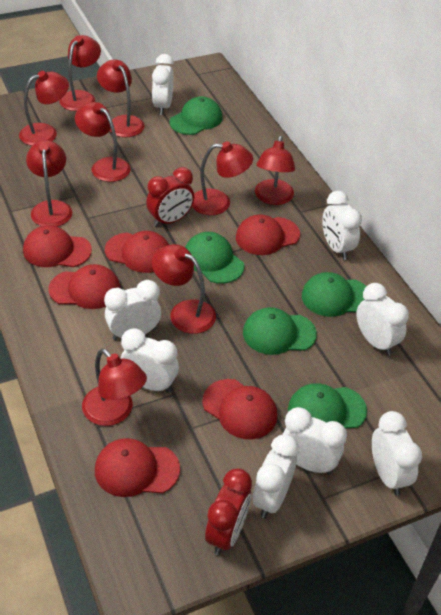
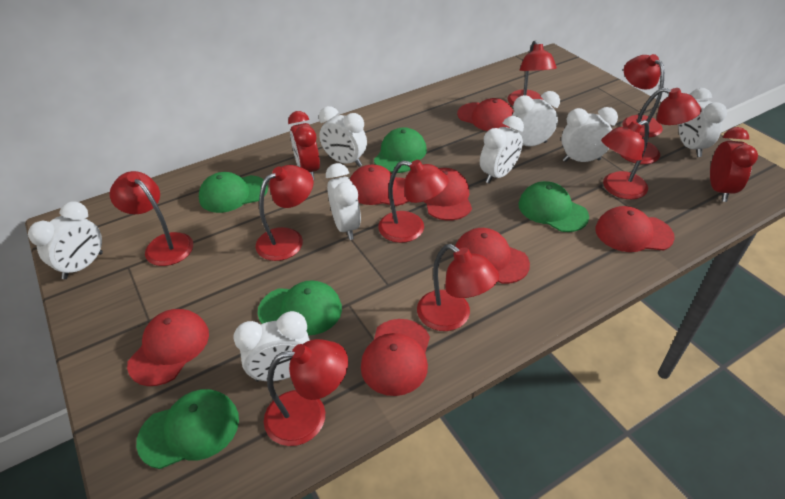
red cap: 6 -> 7

